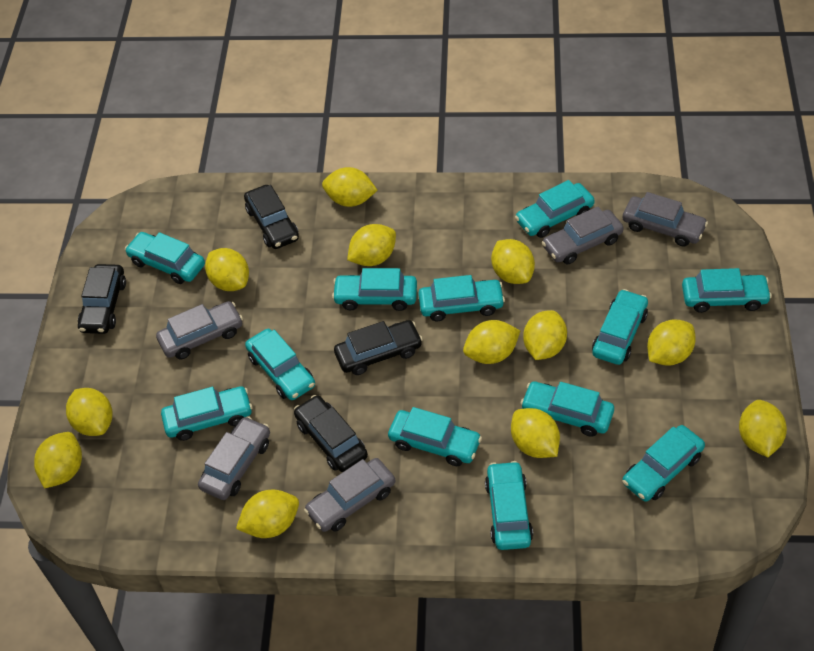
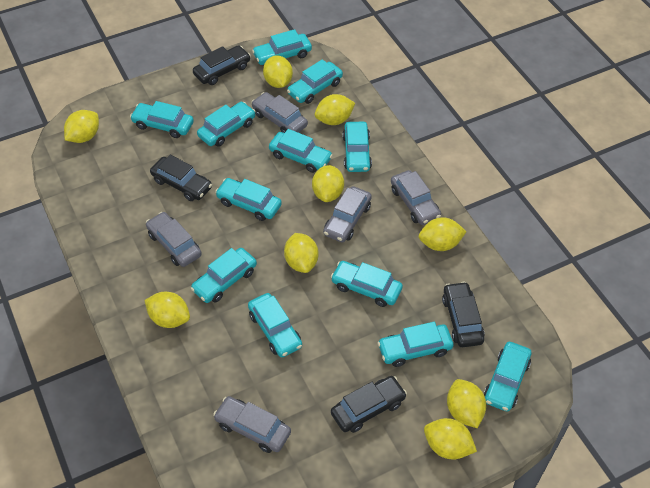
yellow lemon: 12 -> 9

